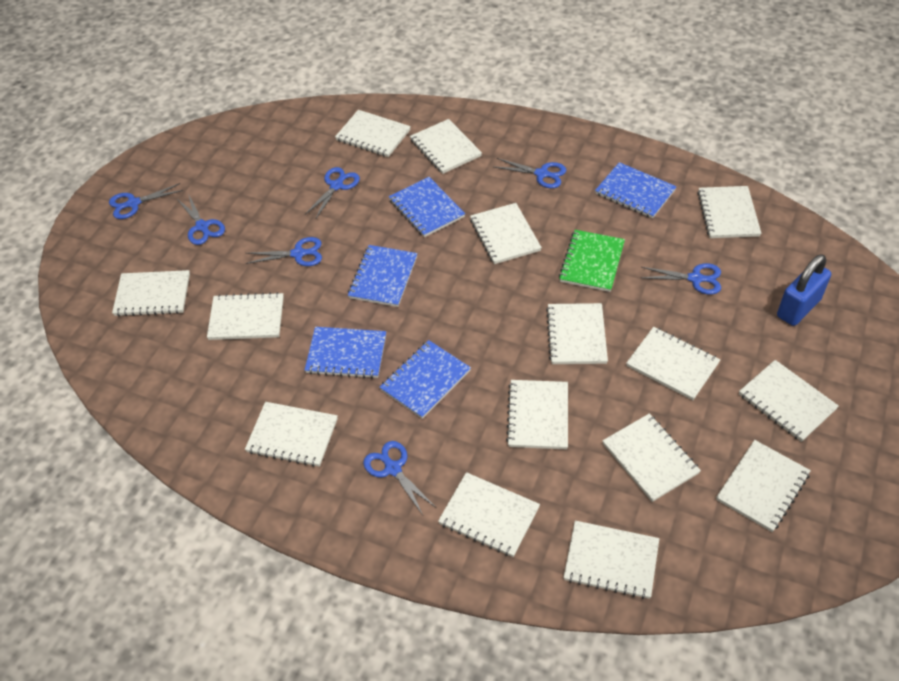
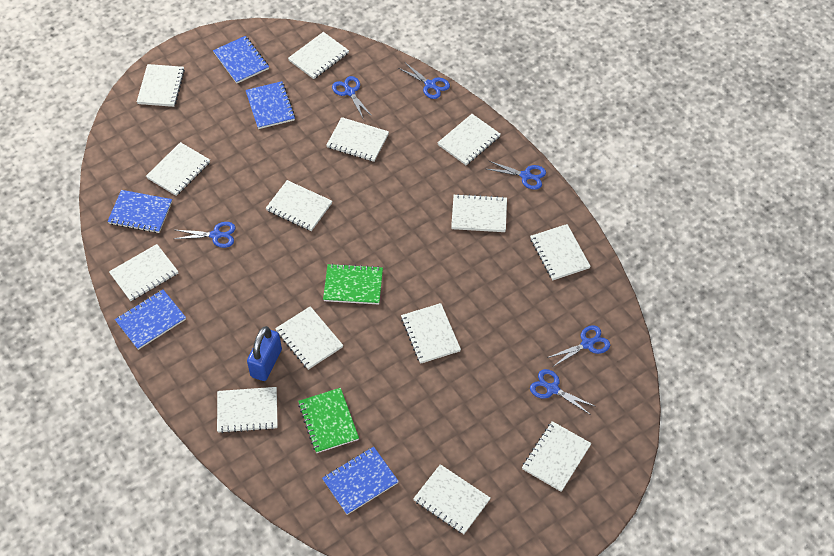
blue scissors: 7 -> 6
green notebook: 1 -> 2
white notebook: 15 -> 14

